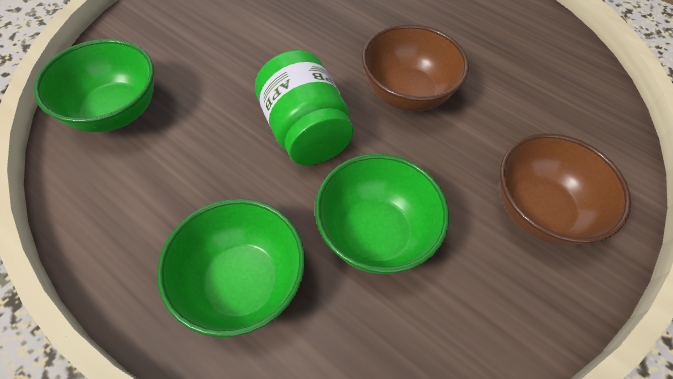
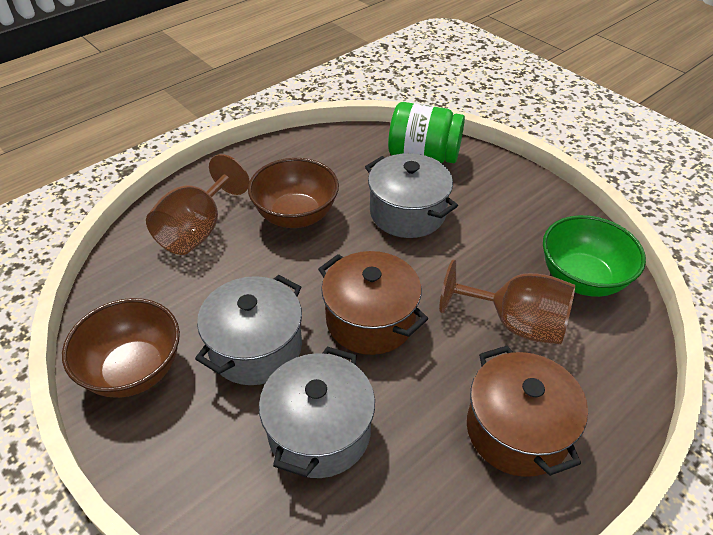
brown goblet: 0 -> 2
brown pot: 0 -> 2
green bowl: 3 -> 1
grey pot: 0 -> 3

